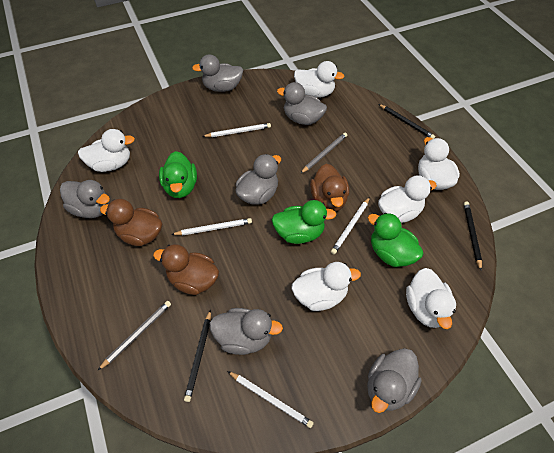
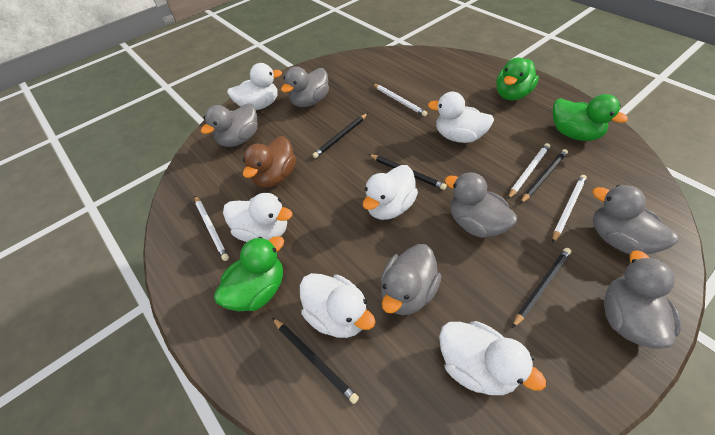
black pencil: 3 -> 5
brown duck: 3 -> 1
grey pencil: 2 -> 0

